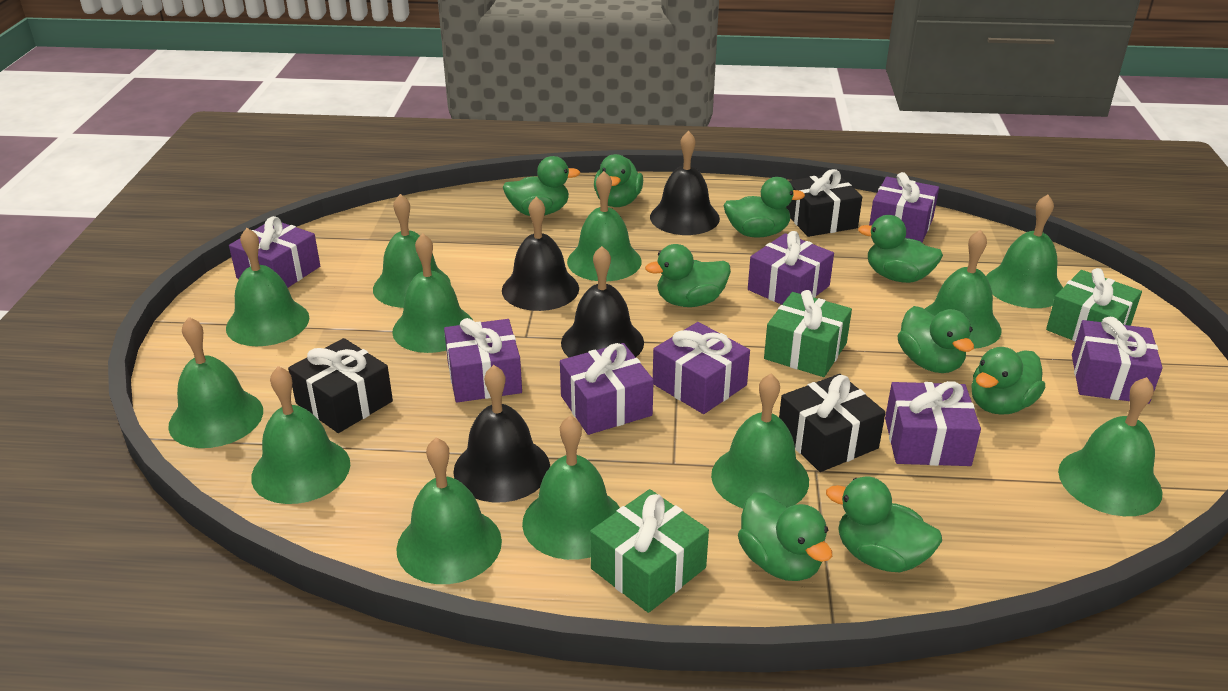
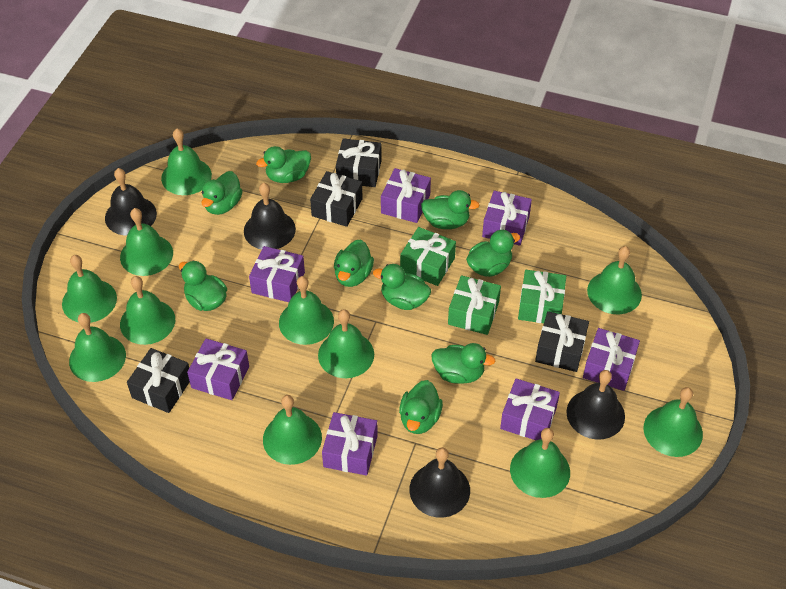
black gift: 3 -> 4
green bell: 12 -> 11
purple gift: 8 -> 7

